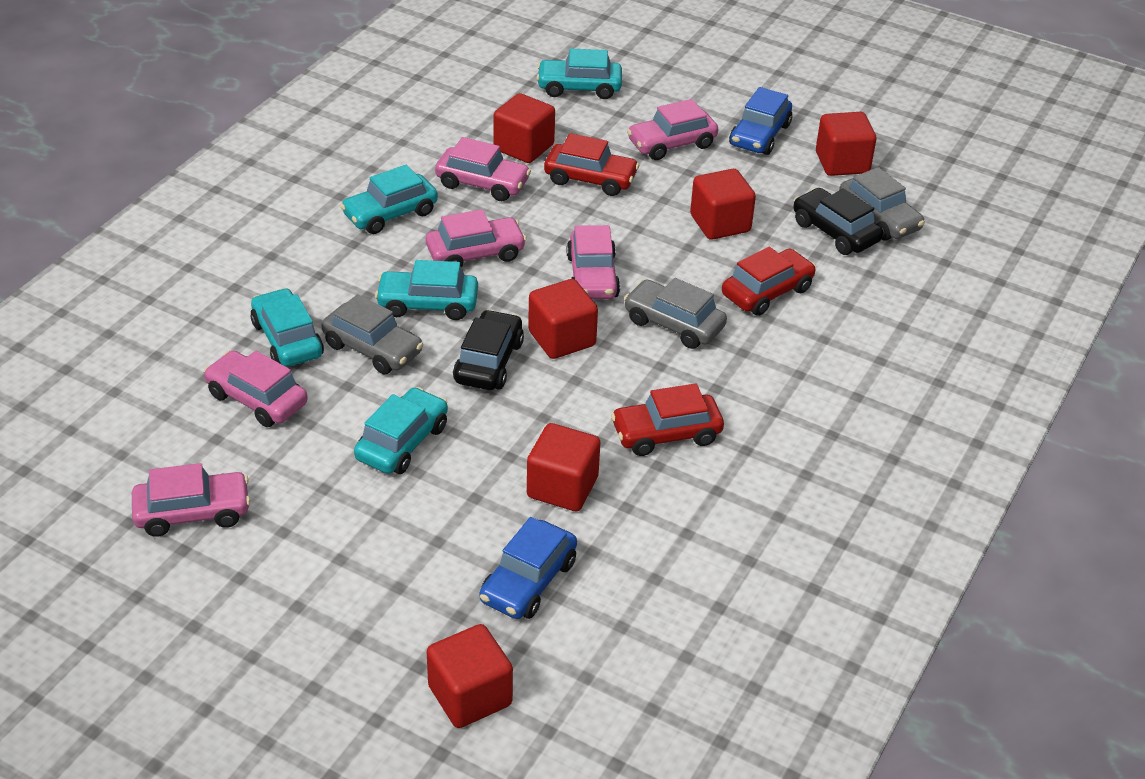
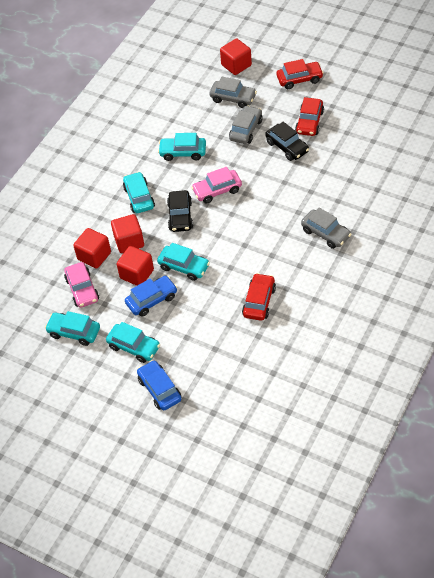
pink car: 6 -> 2
red cube: 6 -> 4

